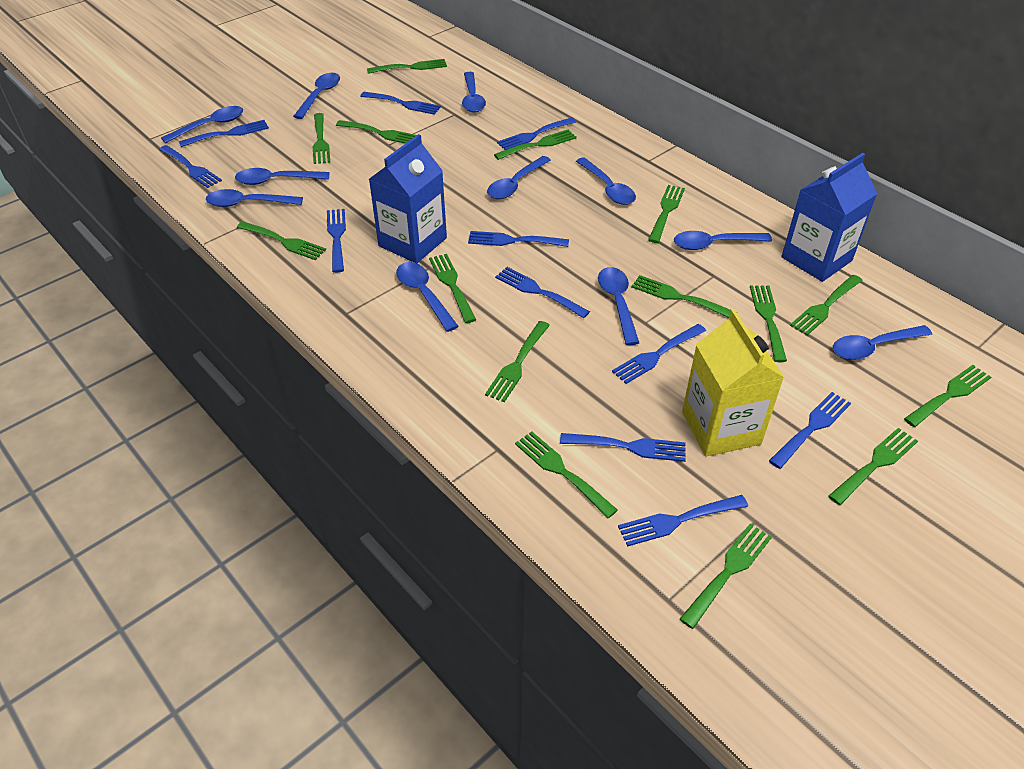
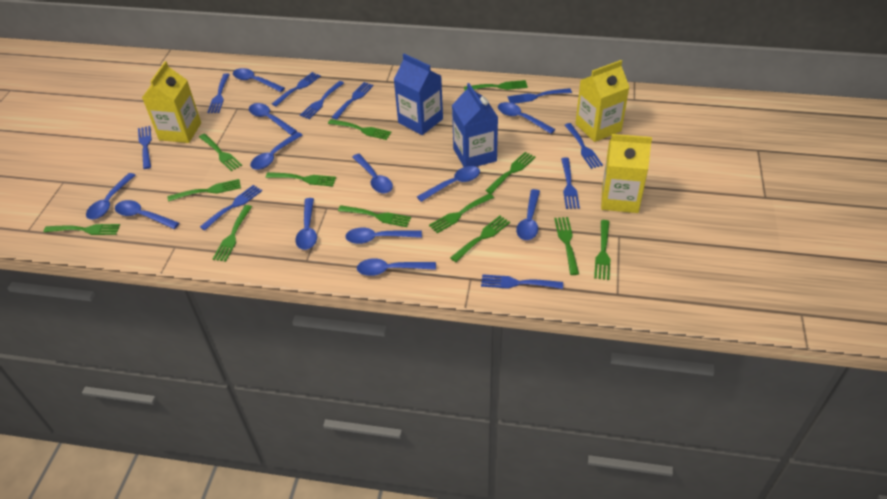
blue fork: 11 -> 10
blue spoon: 11 -> 12
green fork: 15 -> 13
yellow carton: 1 -> 3

